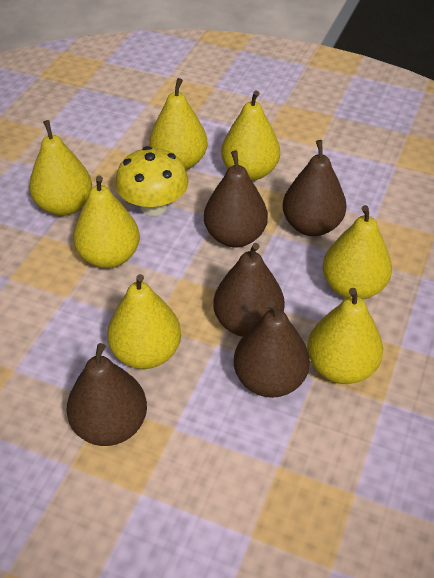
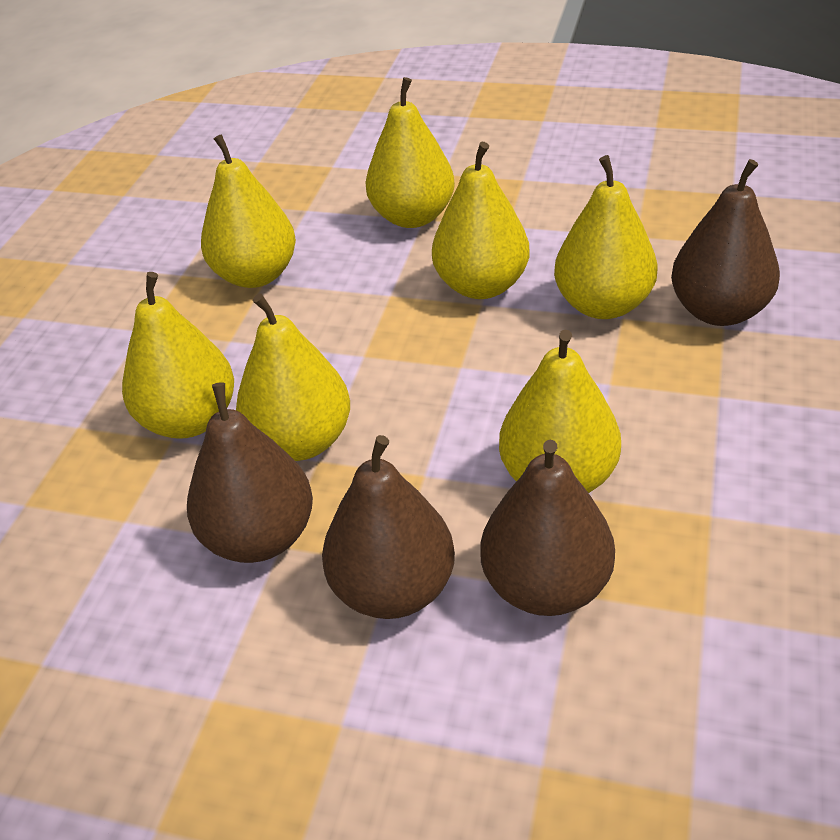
brown pear: 5 -> 4
yellow mushroom: 1 -> 0

